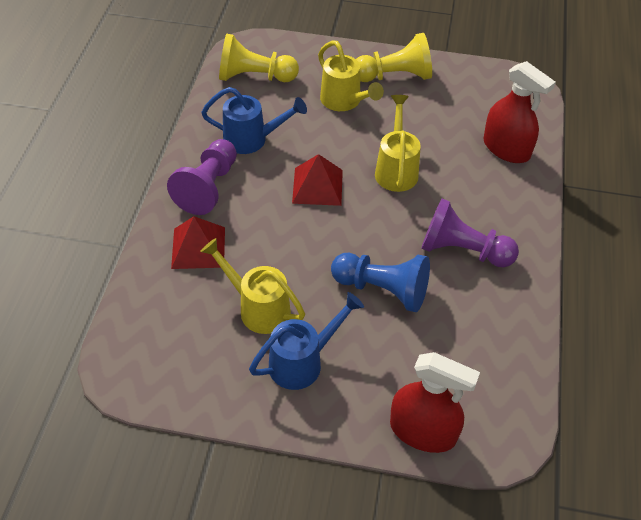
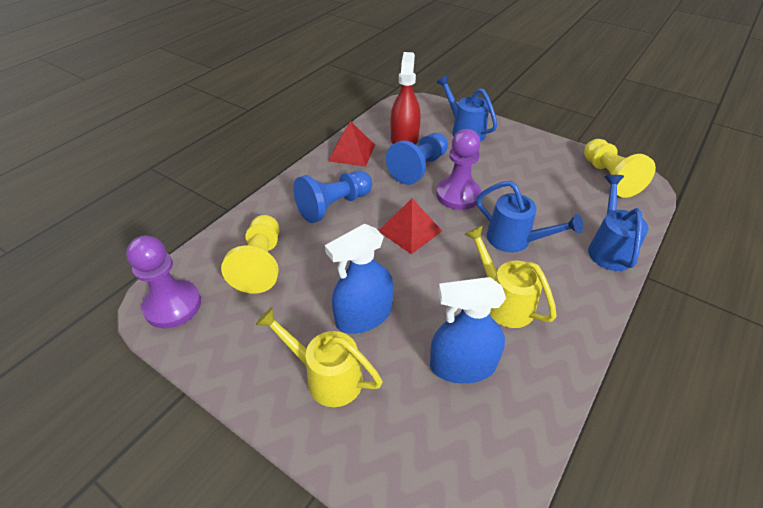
blue pawn: 1 -> 2
blue spray bottle: 0 -> 2
blue watering can: 2 -> 3
red spray bottle: 2 -> 1
yellow watering can: 3 -> 2

